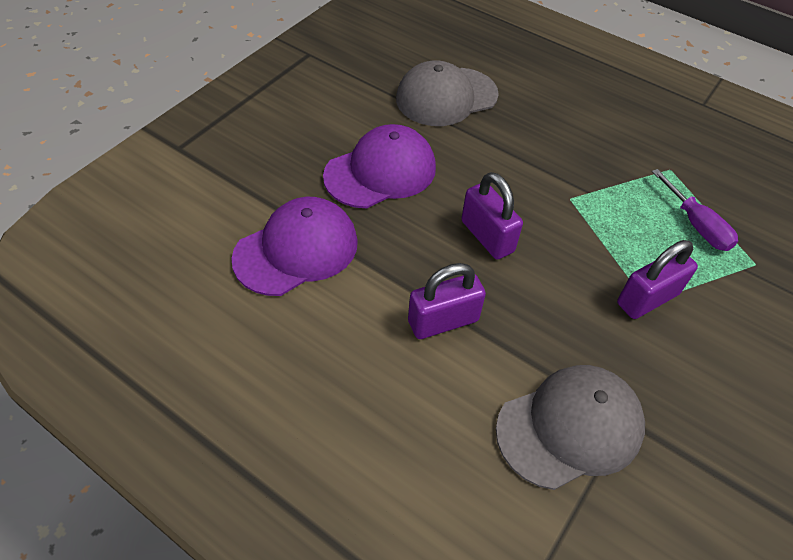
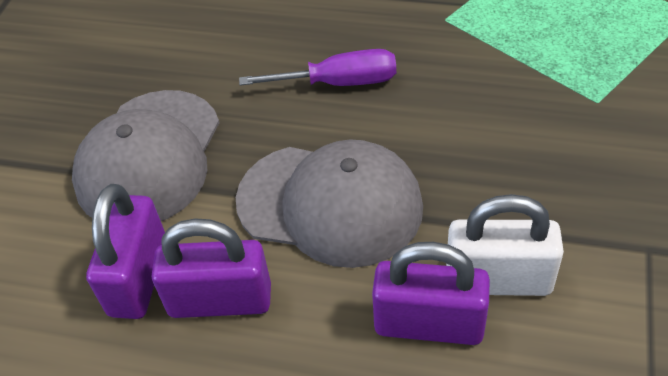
purple cap: 2 -> 0
white padlock: 0 -> 1

